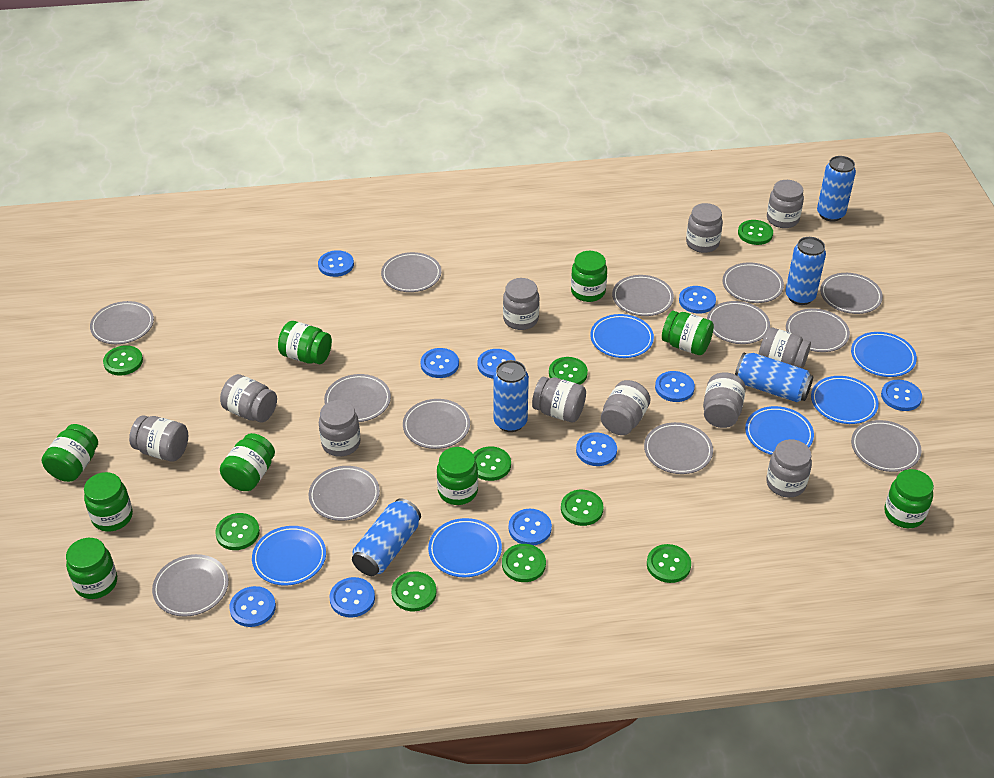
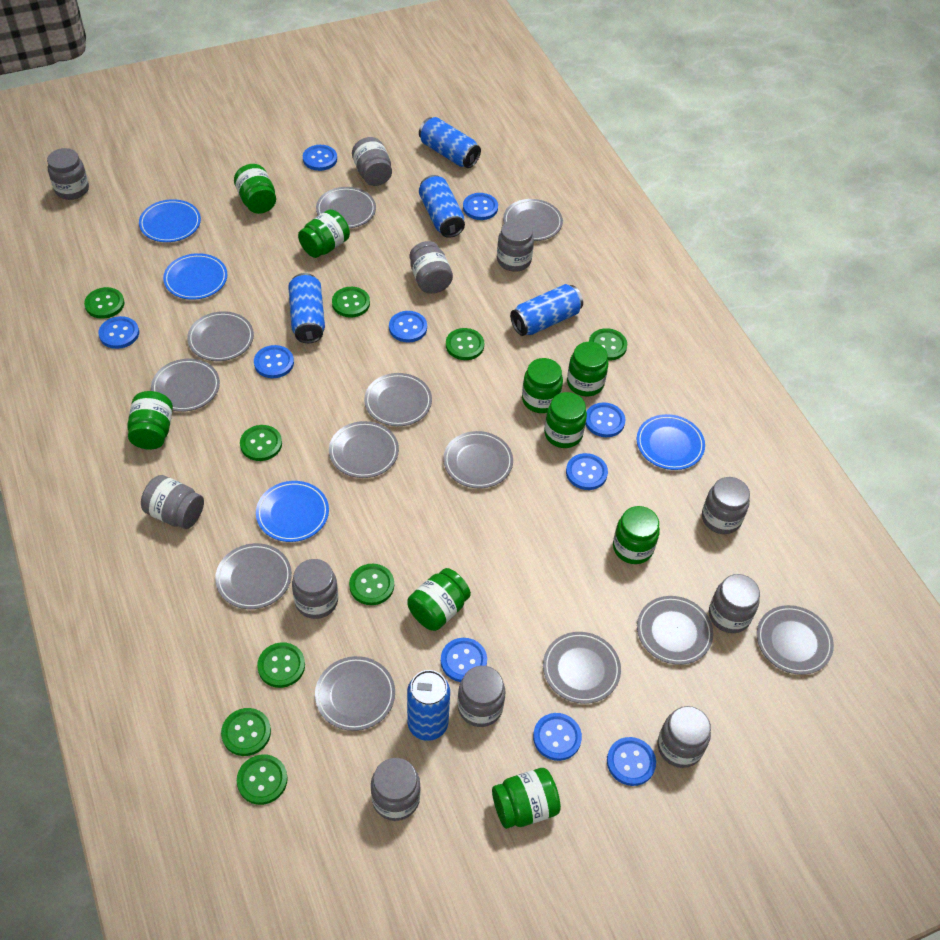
blue plate: 6 -> 4
grey plate: 13 -> 12

